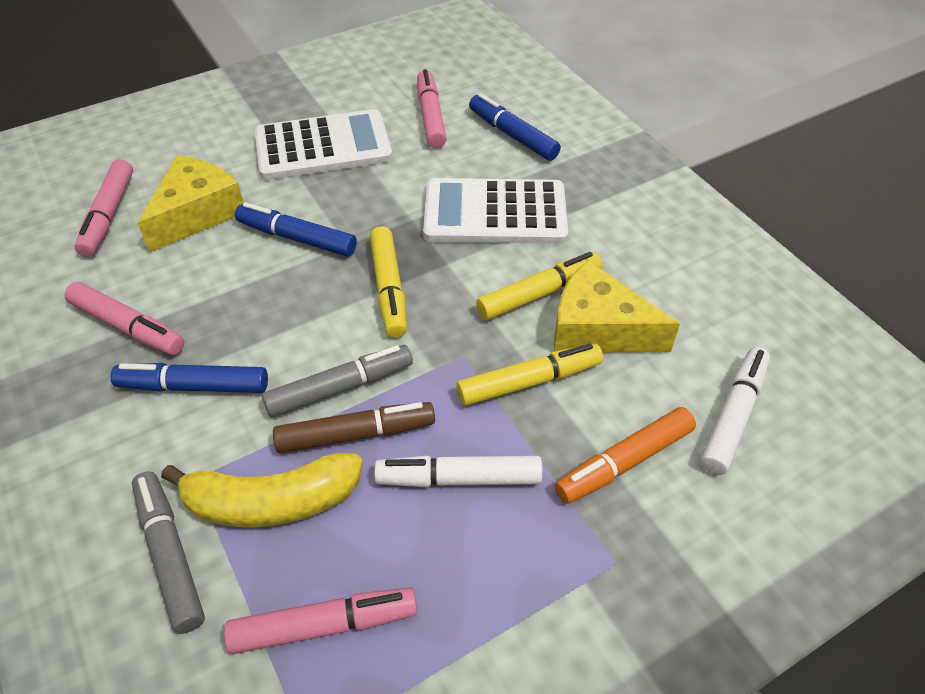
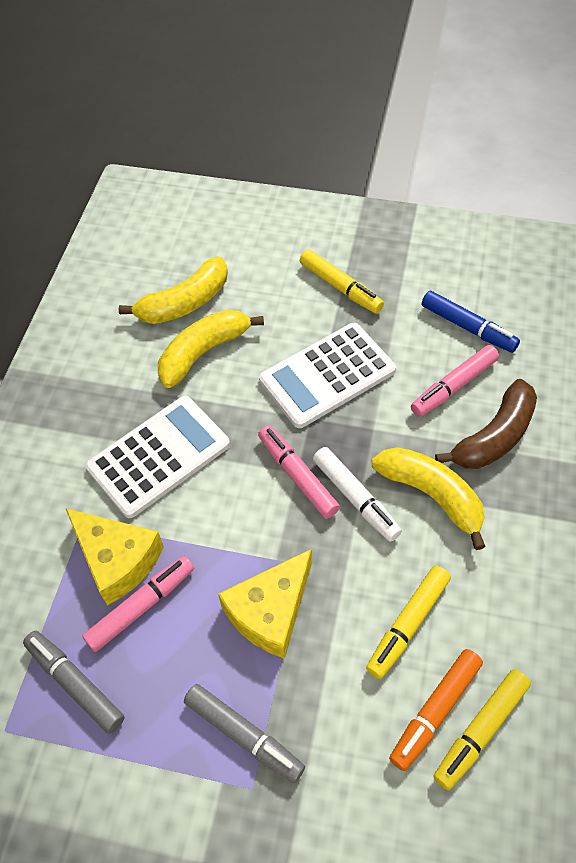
blue marker: 3 -> 1
brown banana: 0 -> 1
brown marker: 1 -> 0
pink marker: 4 -> 3
white marker: 2 -> 1
yellow banana: 1 -> 3

